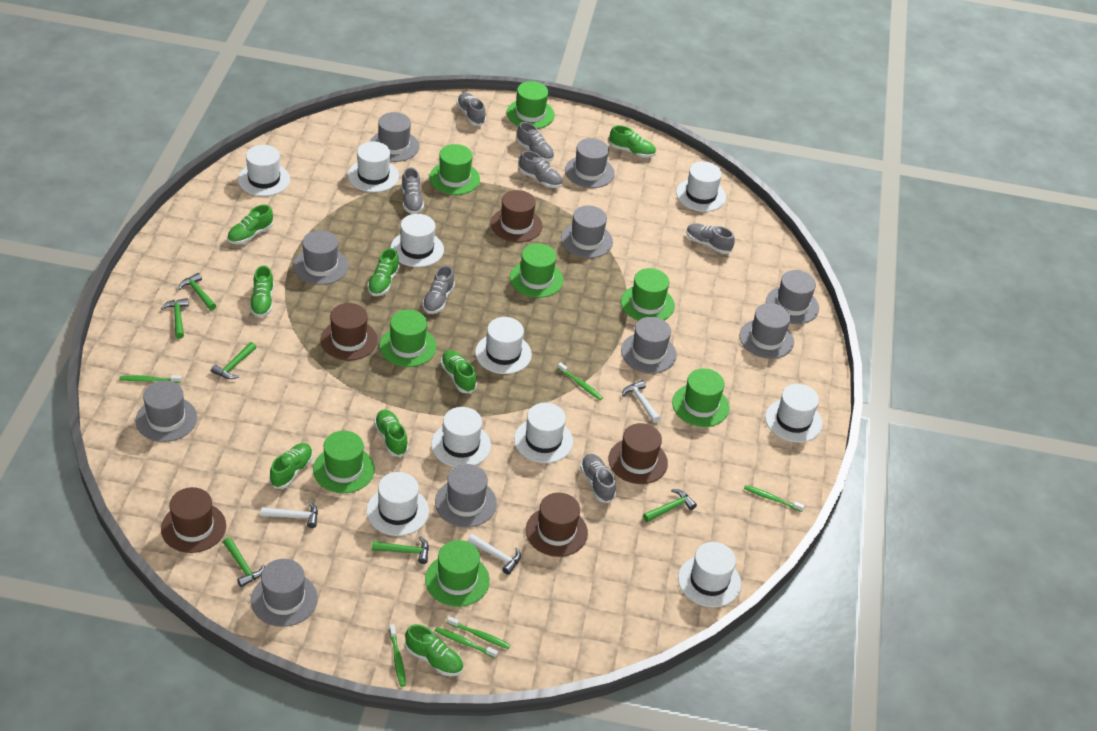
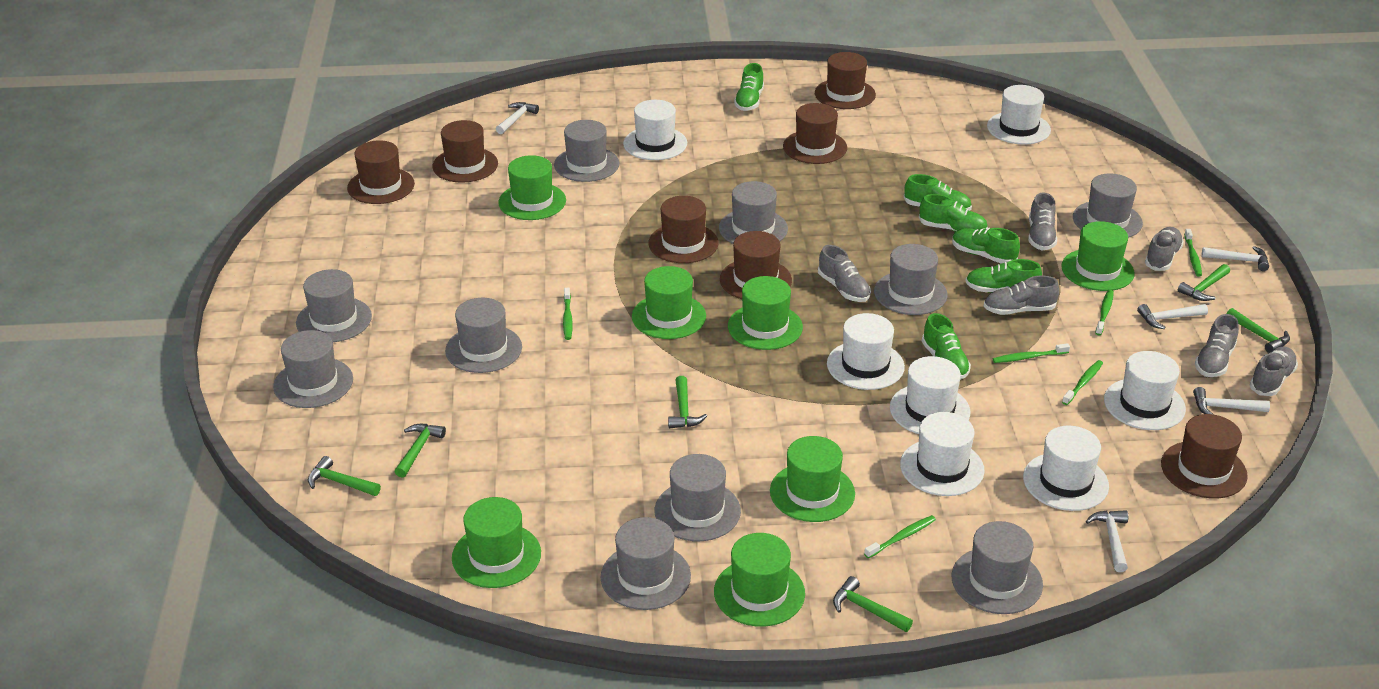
brown hat: 5 -> 7
green hat: 8 -> 7
green shoe: 8 -> 6
grey shoe: 7 -> 6
white hammer: 3 -> 5
white hat: 10 -> 7

